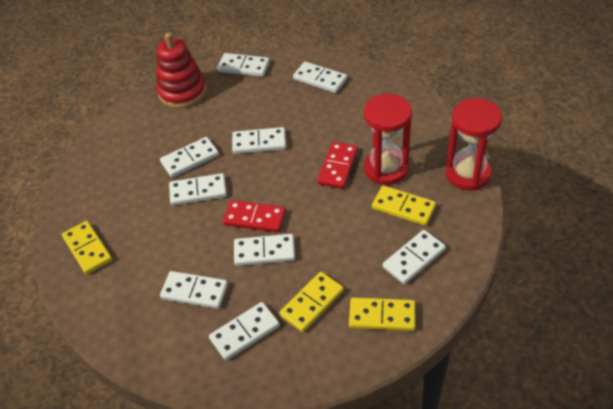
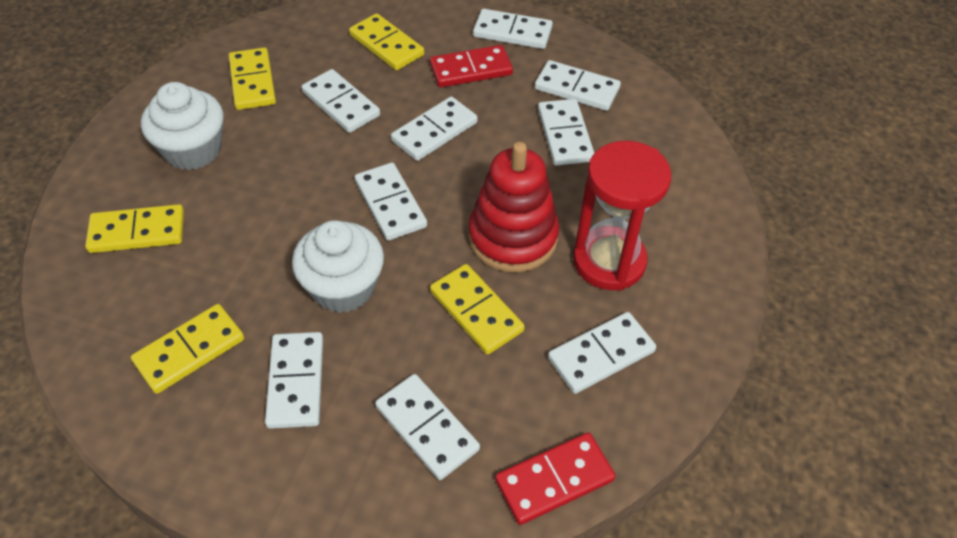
red hourglass: 2 -> 1
white cupcake: 0 -> 2
yellow domino: 4 -> 5

